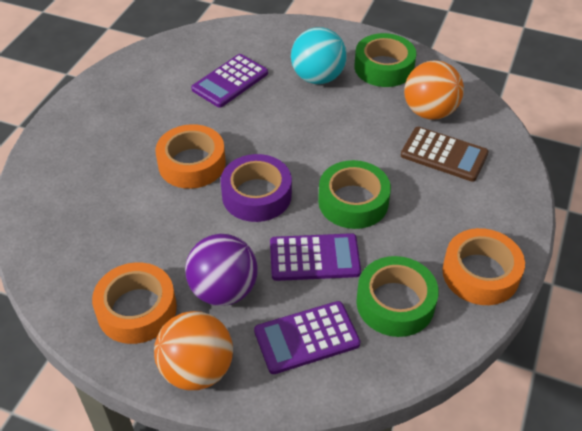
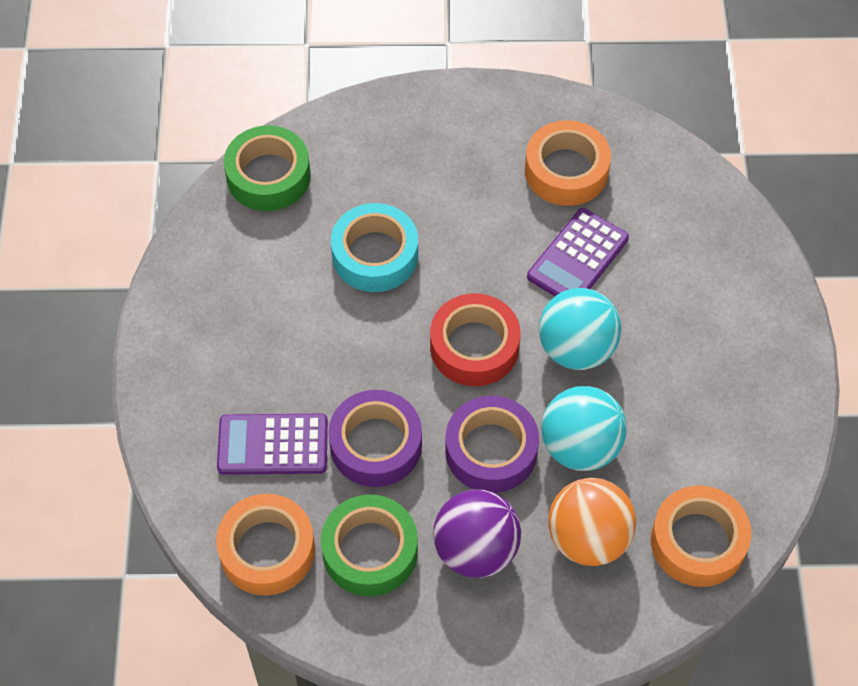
brown calculator: 1 -> 0
green tape: 3 -> 2
orange ball: 2 -> 1
purple calculator: 3 -> 2
purple tape: 1 -> 2
red tape: 0 -> 1
turquoise ball: 1 -> 2
turquoise tape: 0 -> 1

